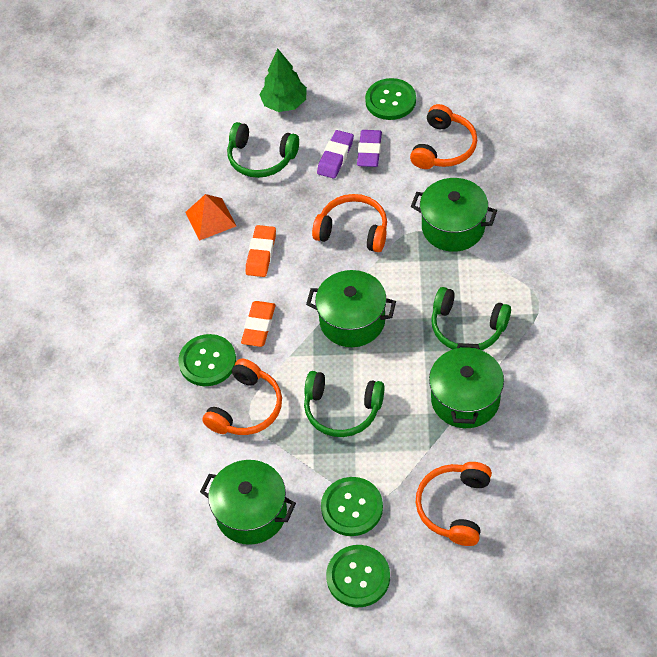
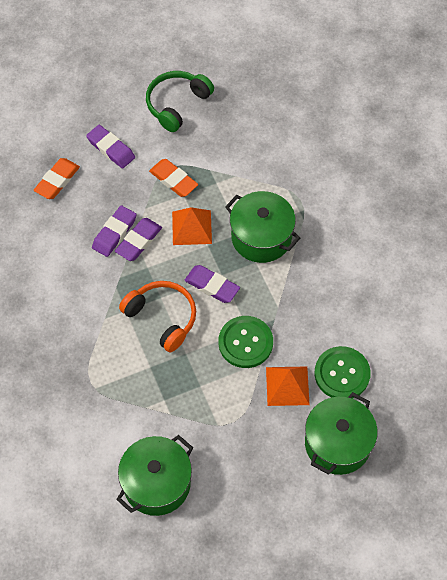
green button: 4 -> 2
green headphones: 3 -> 1
green pot: 4 -> 3
green tree: 1 -> 0
orange headphones: 4 -> 1
orange pyramid: 1 -> 2
purple eraser: 2 -> 4

